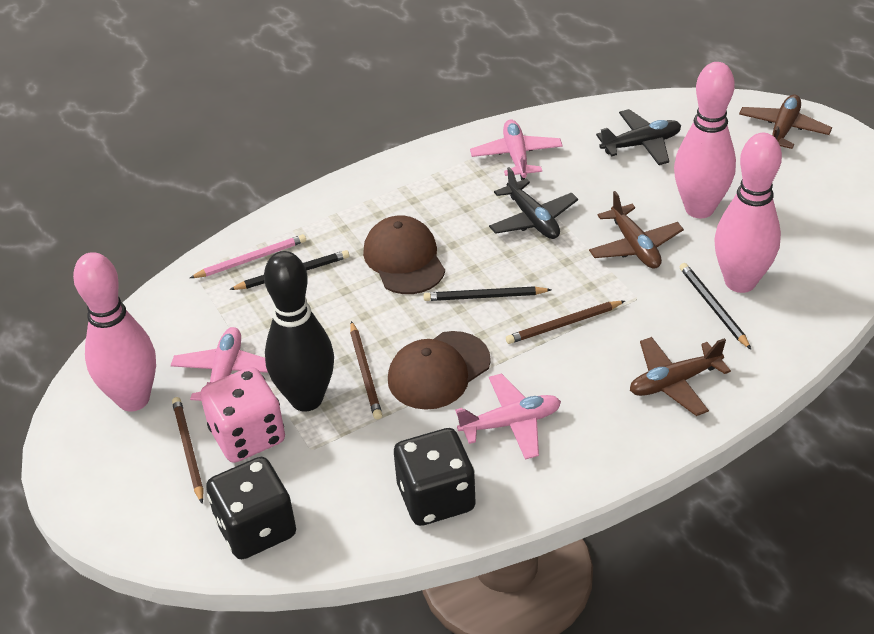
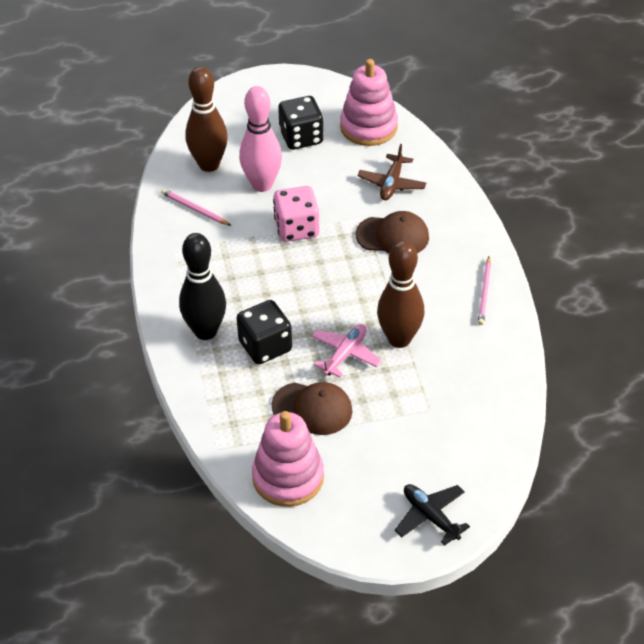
black pencil: 3 -> 0
black plane: 2 -> 1
brown bowling pin: 0 -> 2
brown pencil: 3 -> 0
brown plane: 3 -> 1
pink bowling pin: 3 -> 1
pink pencil: 1 -> 2
pink plane: 3 -> 1
pink stacking toy: 0 -> 2

